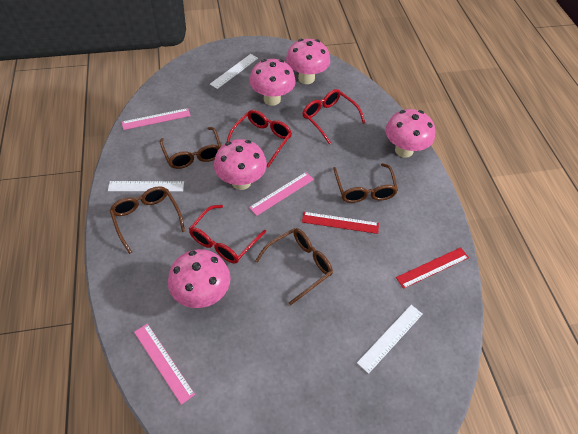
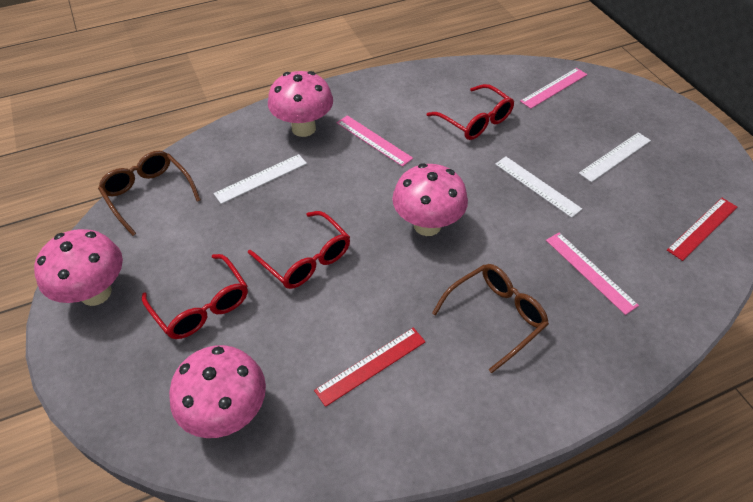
brown glasses: 4 -> 2
pink mushroom: 5 -> 4

